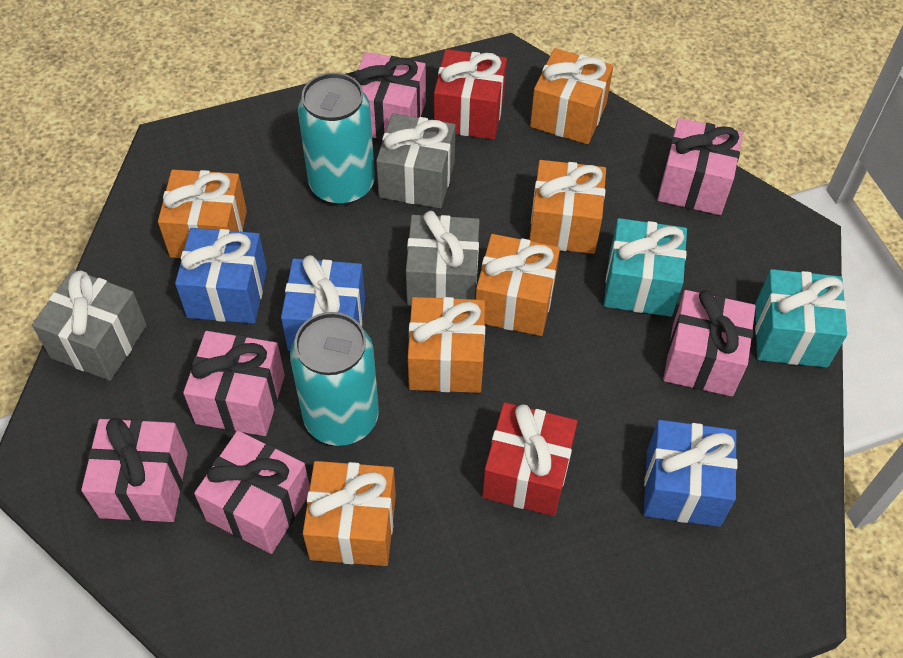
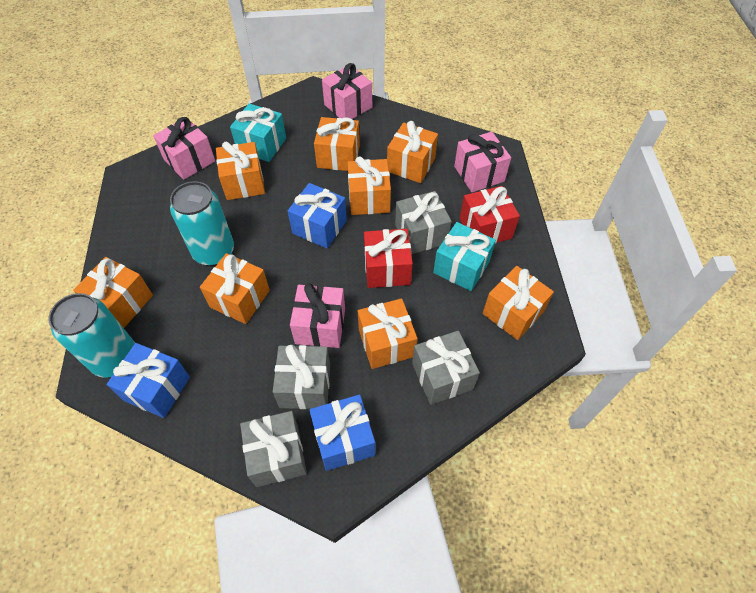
grey gift: 3 -> 4
orange gift: 6 -> 8
pink gift: 6 -> 4

